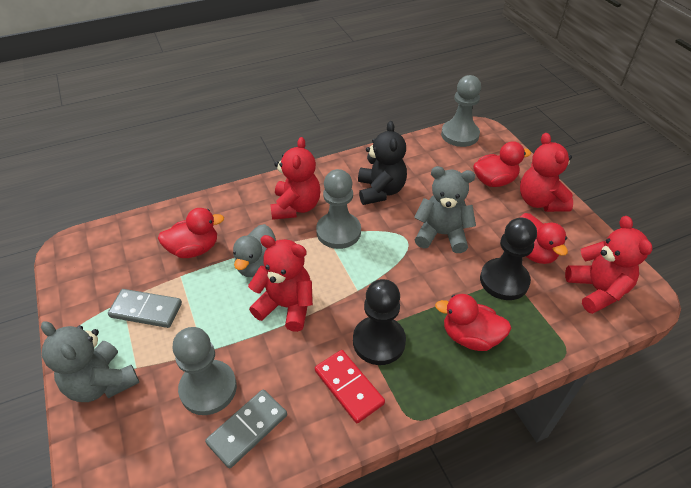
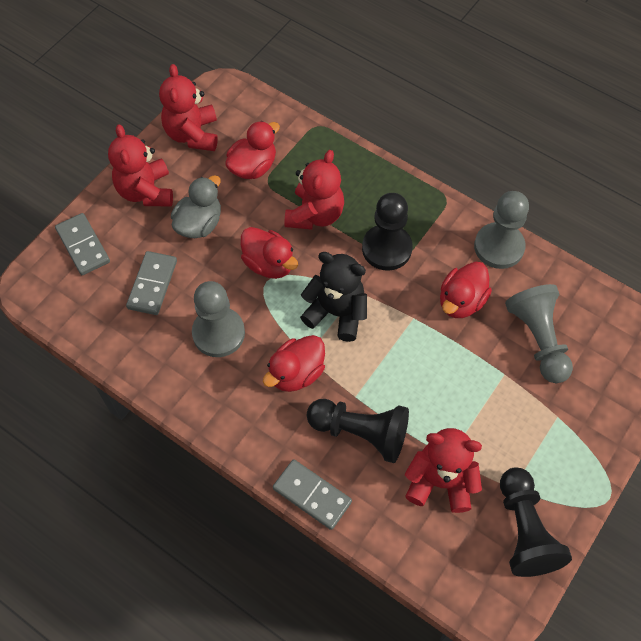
black pawn: 2 -> 3
grey domino: 2 -> 3
grey teddy bear: 2 -> 0
red domino: 1 -> 0

